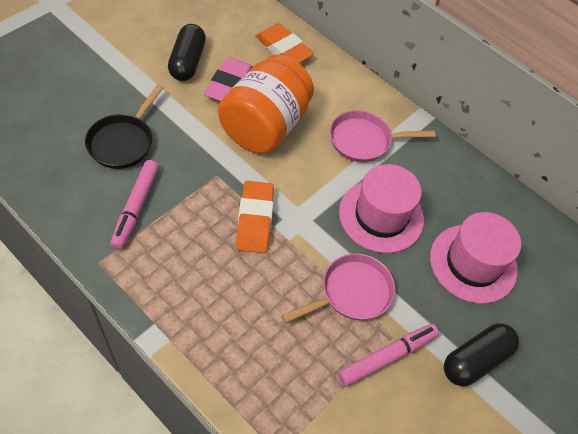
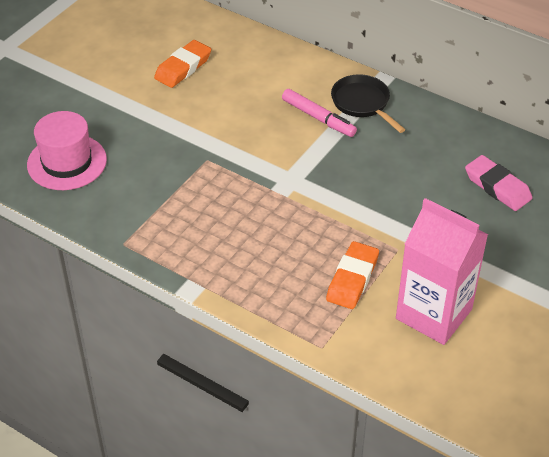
black capsule: 2 -> 0
orange jar: 1 -> 0
pink carton: 0 -> 1
pink hat: 2 -> 1
pink marker: 2 -> 1
pink pan: 2 -> 0

